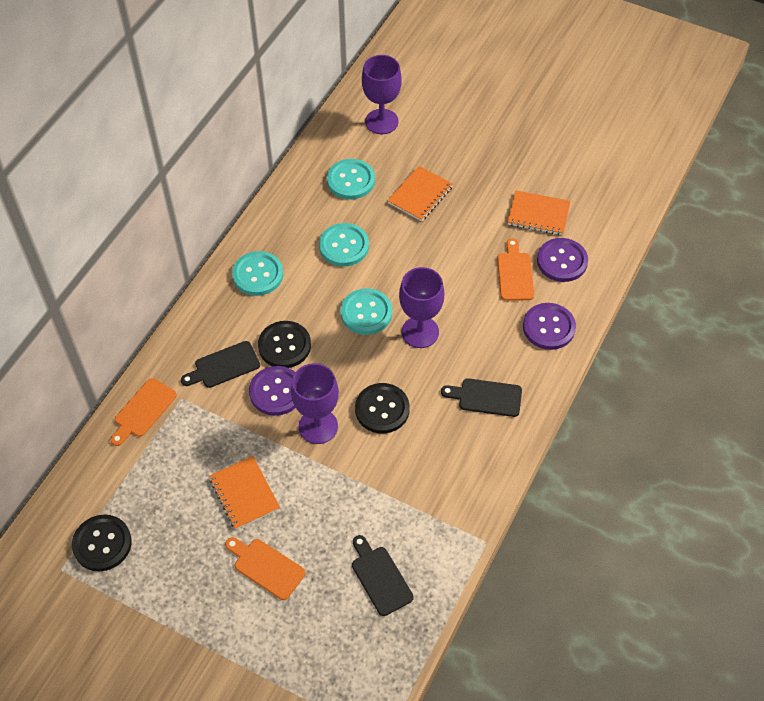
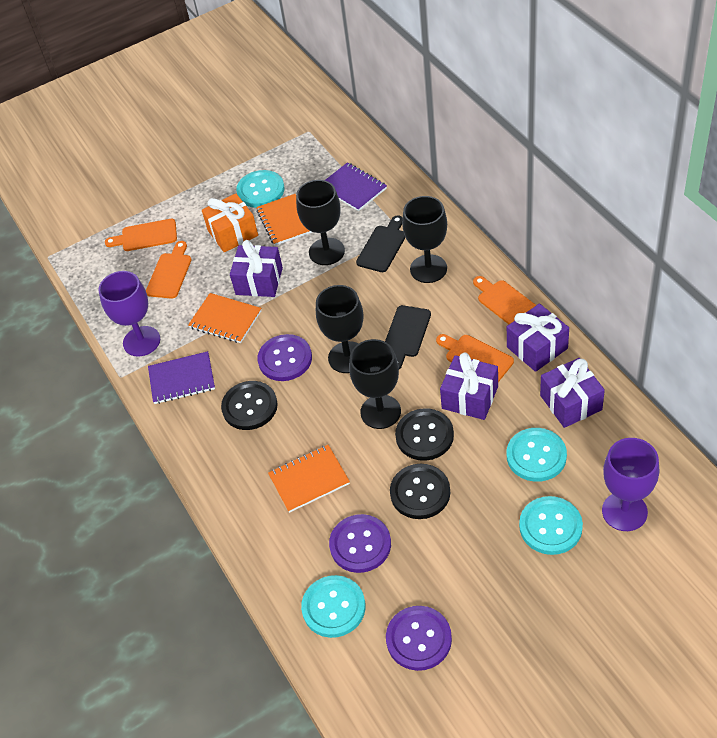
black cutting board: 3 -> 2
black goblet: 0 -> 4
orange cutting board: 3 -> 4
orange gift: 0 -> 1
purple gift: 0 -> 4
purple goblet: 3 -> 2
purple notebook: 0 -> 2

